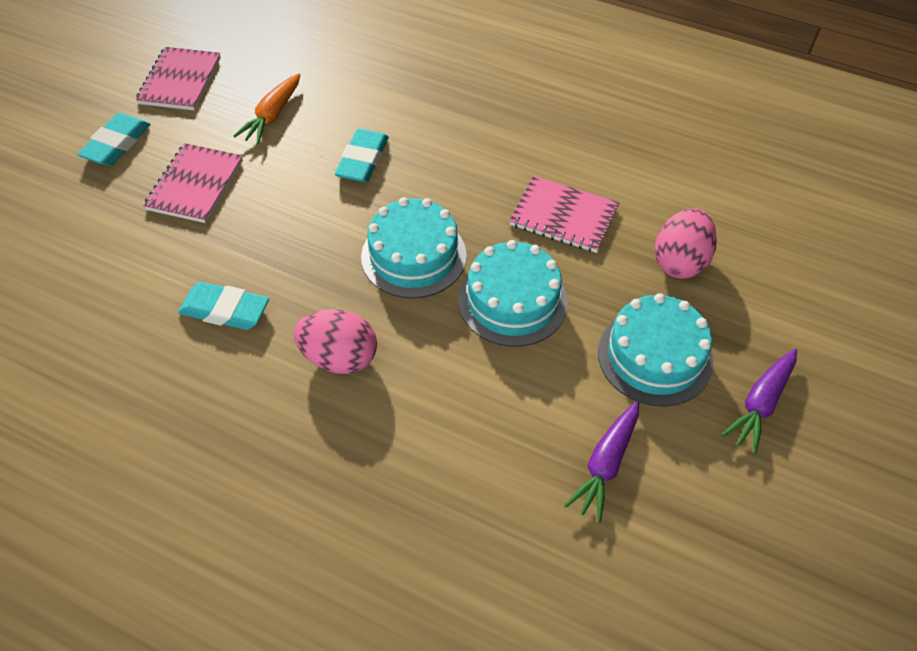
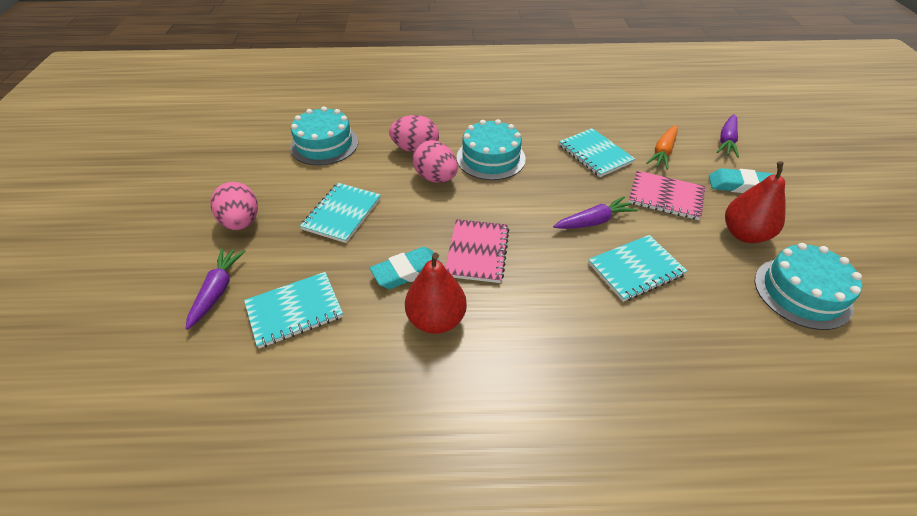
pink egg: 2 -> 3
pink notebook: 3 -> 2
purple carrot: 2 -> 3
red pear: 0 -> 2
turquoise eraser: 3 -> 2
turquoise notebook: 0 -> 4

